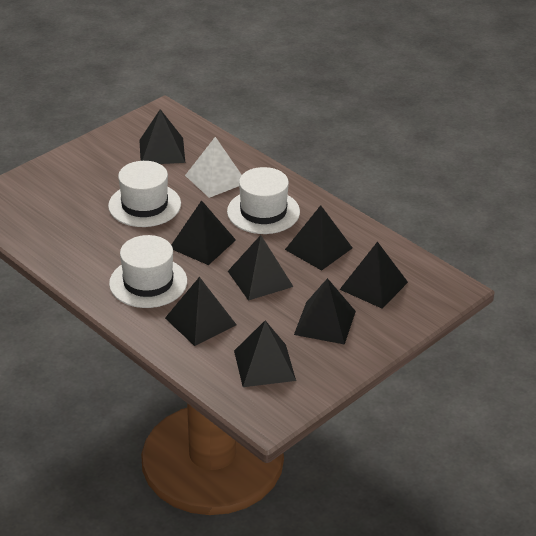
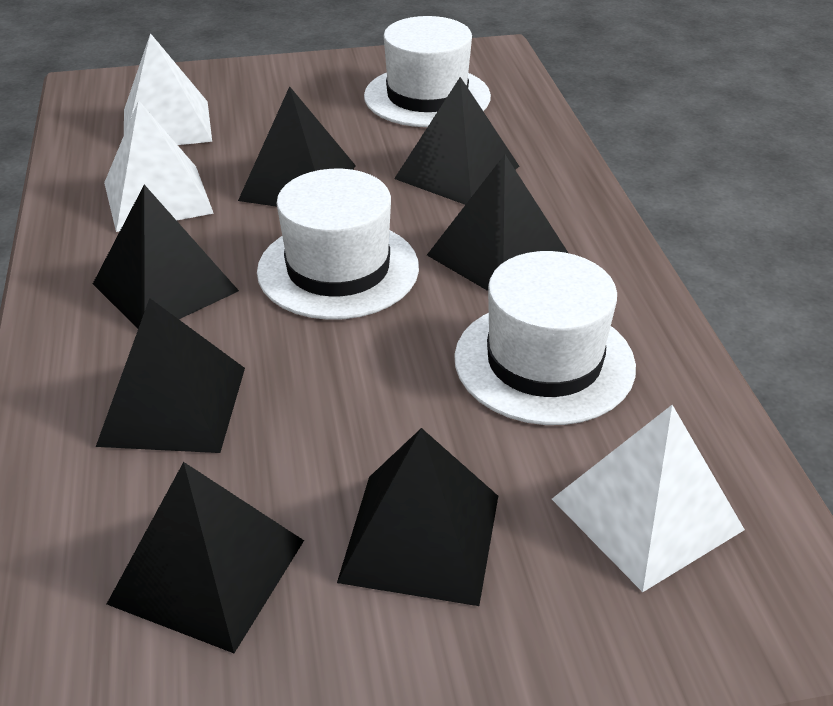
black pyramid: 8 -> 7
white pyramid: 1 -> 3

